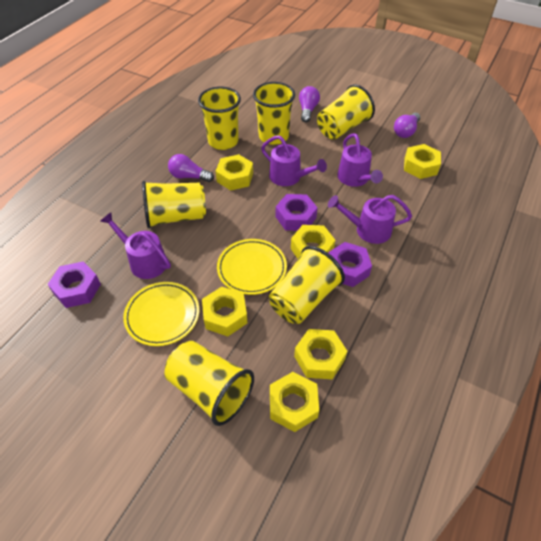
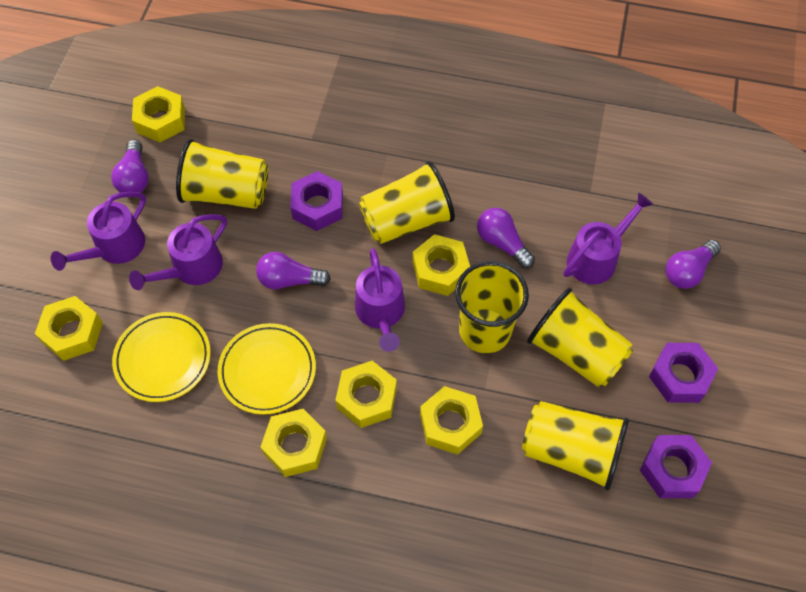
purple light bulb: 3 -> 4
yellow cup: 6 -> 5

